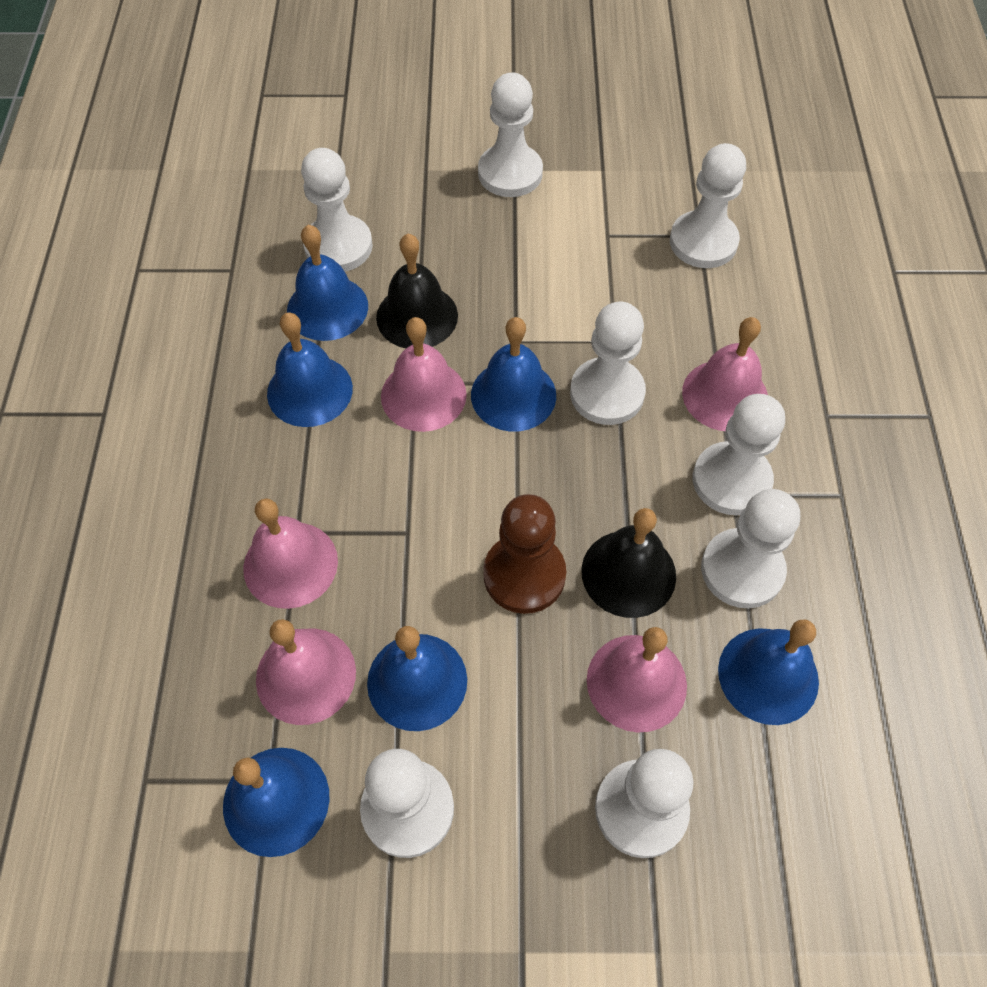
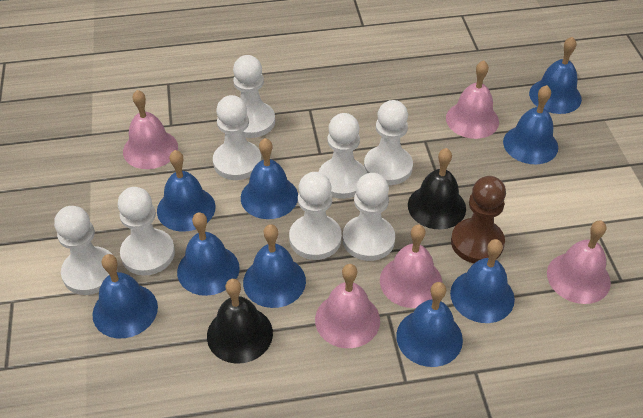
blue bell: 6 -> 9

